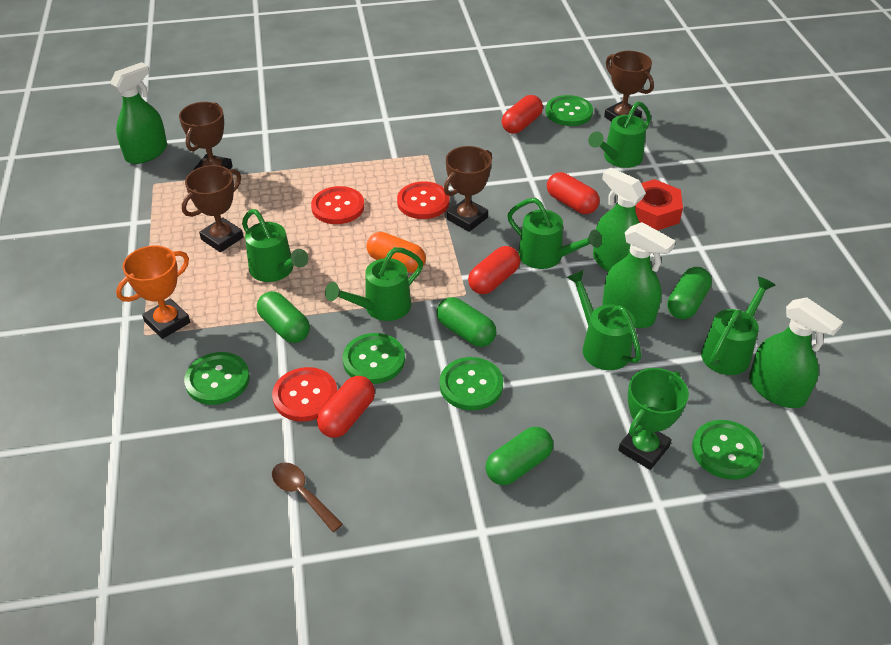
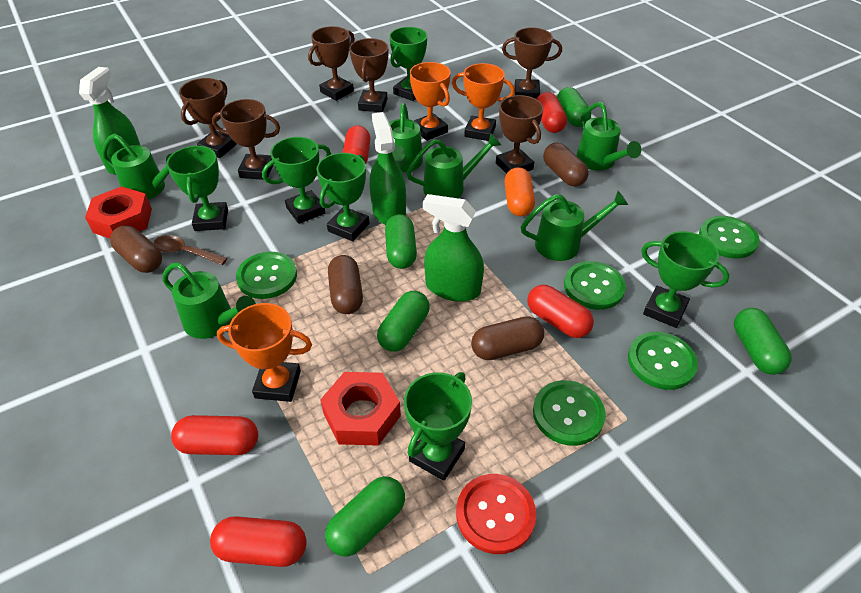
brown capsule: 0 -> 4
brown trophy: 4 -> 6
green capsule: 4 -> 5
green spray bottle: 4 -> 3
green trophy: 1 -> 6
orange trophy: 1 -> 3
red button: 3 -> 1
red capsule: 4 -> 5
red nut: 1 -> 2

